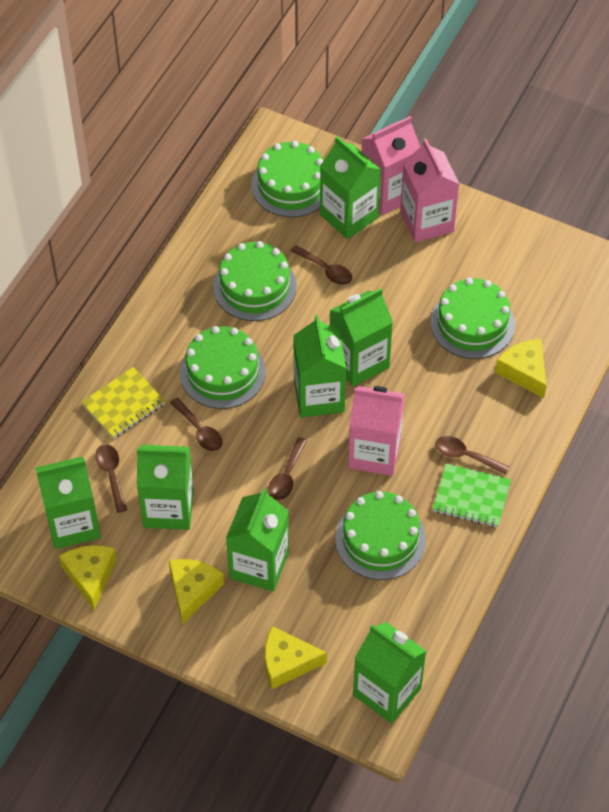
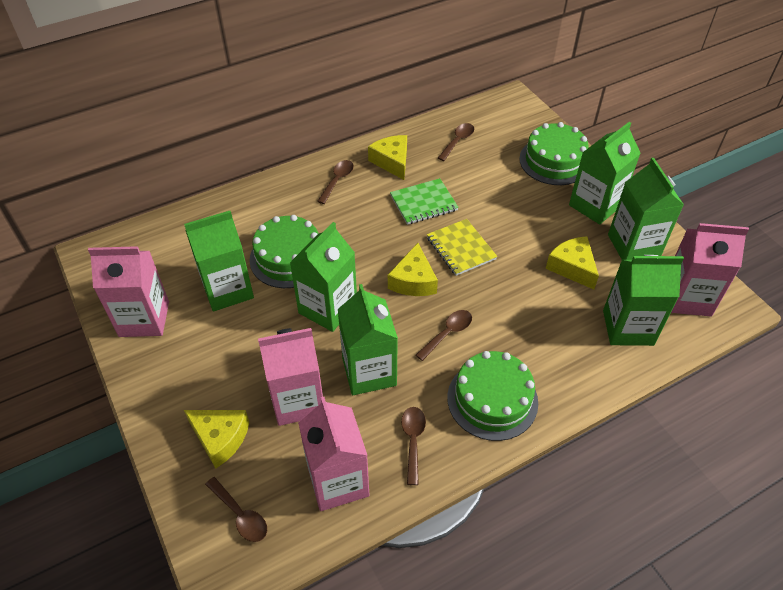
green cake: 5 -> 3
green carton: 7 -> 6
pink carton: 3 -> 4

